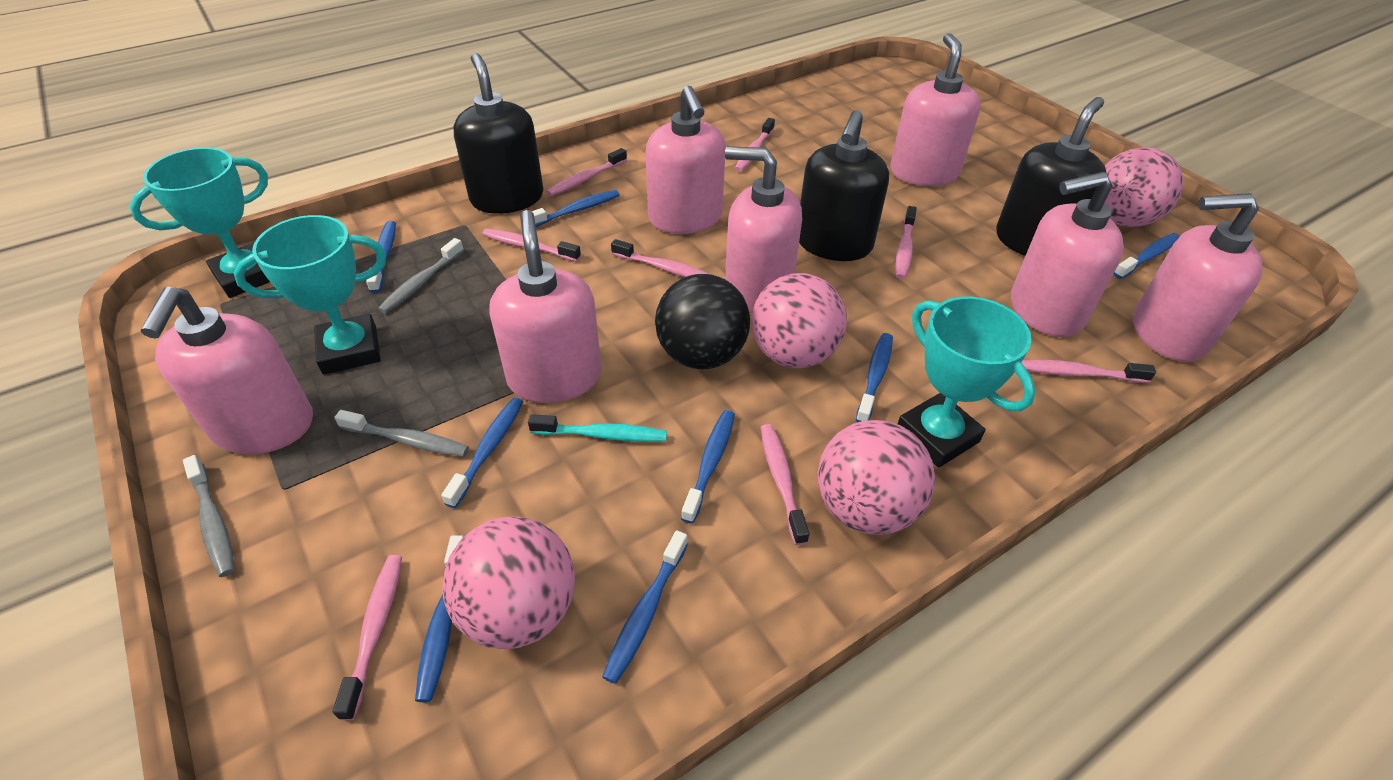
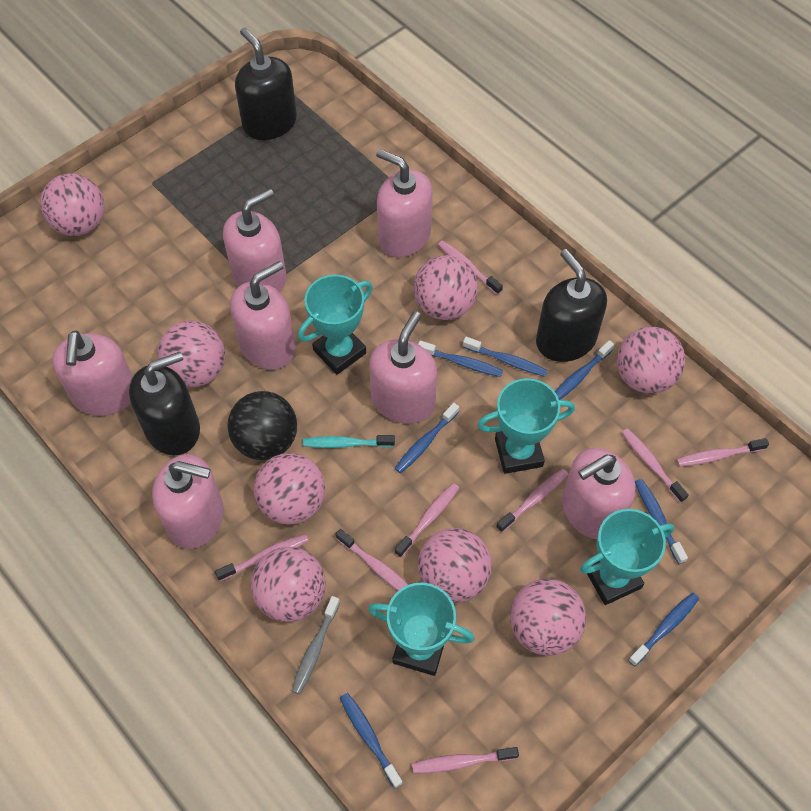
blue toothbrush: 8 -> 7
grey toothbrush: 3 -> 1
pink ball: 4 -> 8
turquoise trophy: 3 -> 4

